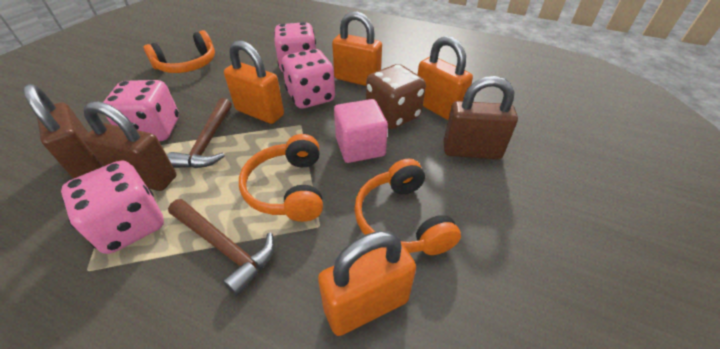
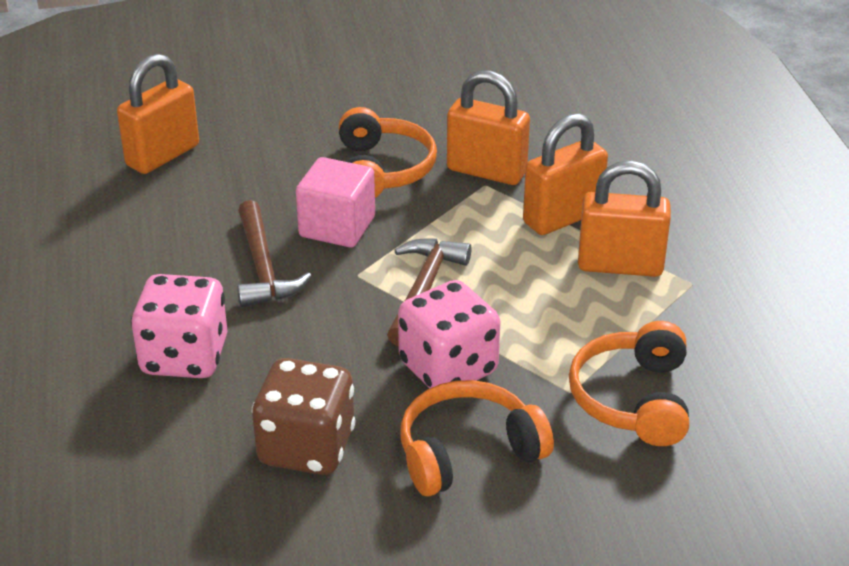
brown padlock: 3 -> 0
pink dice: 4 -> 2

